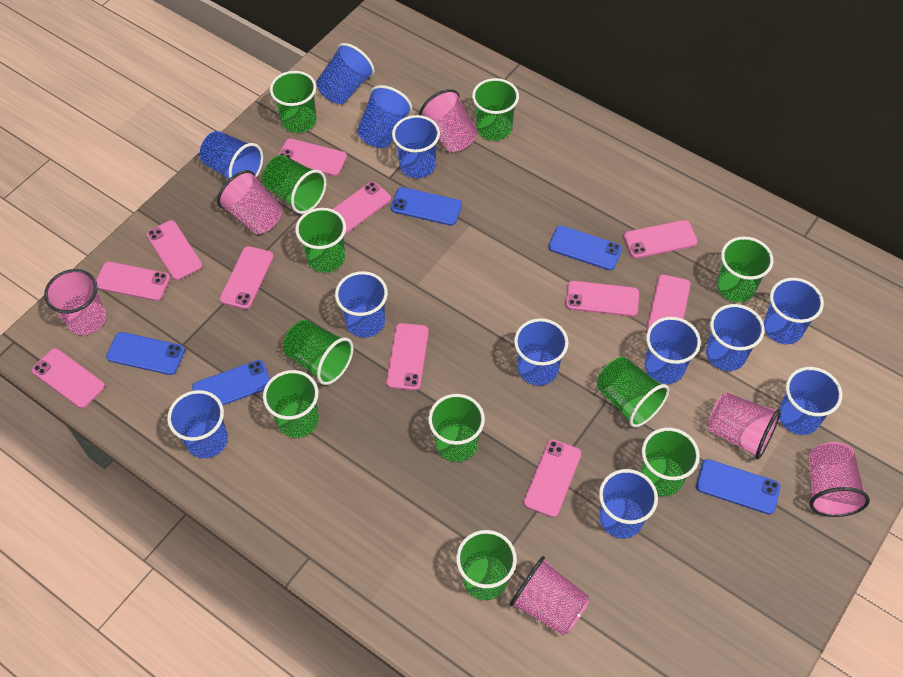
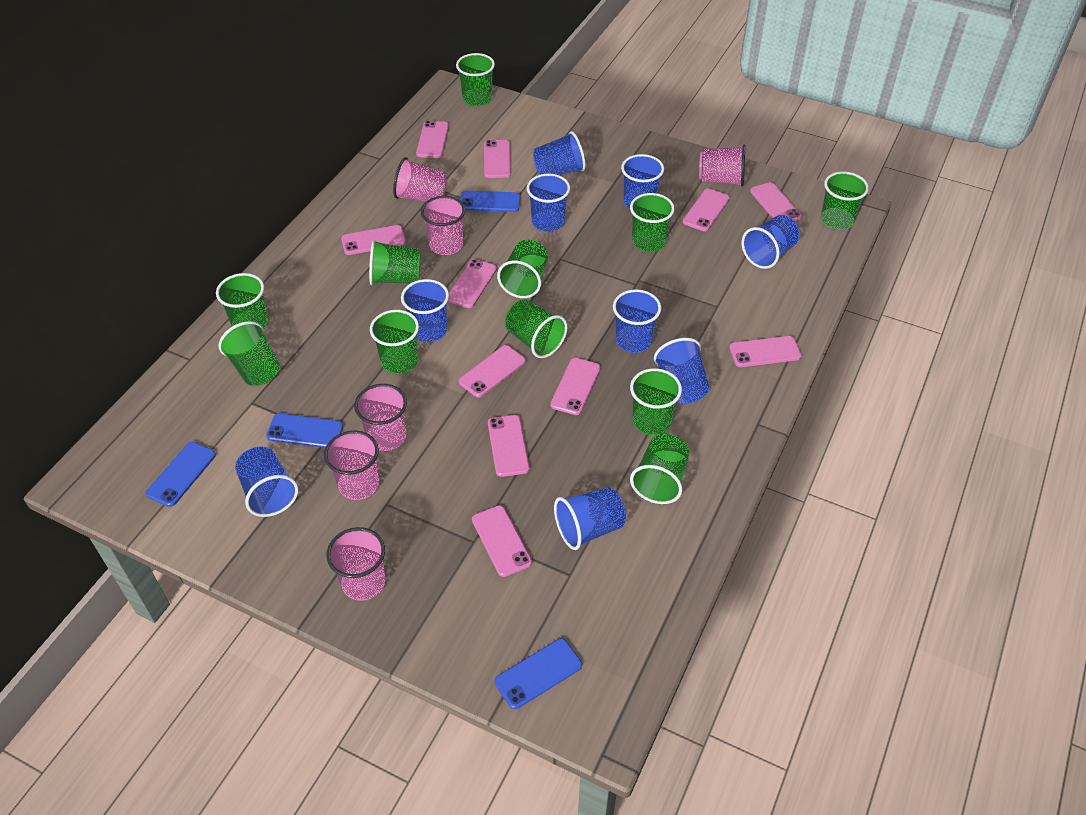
blue cup: 12 -> 9
blue phone: 5 -> 4

